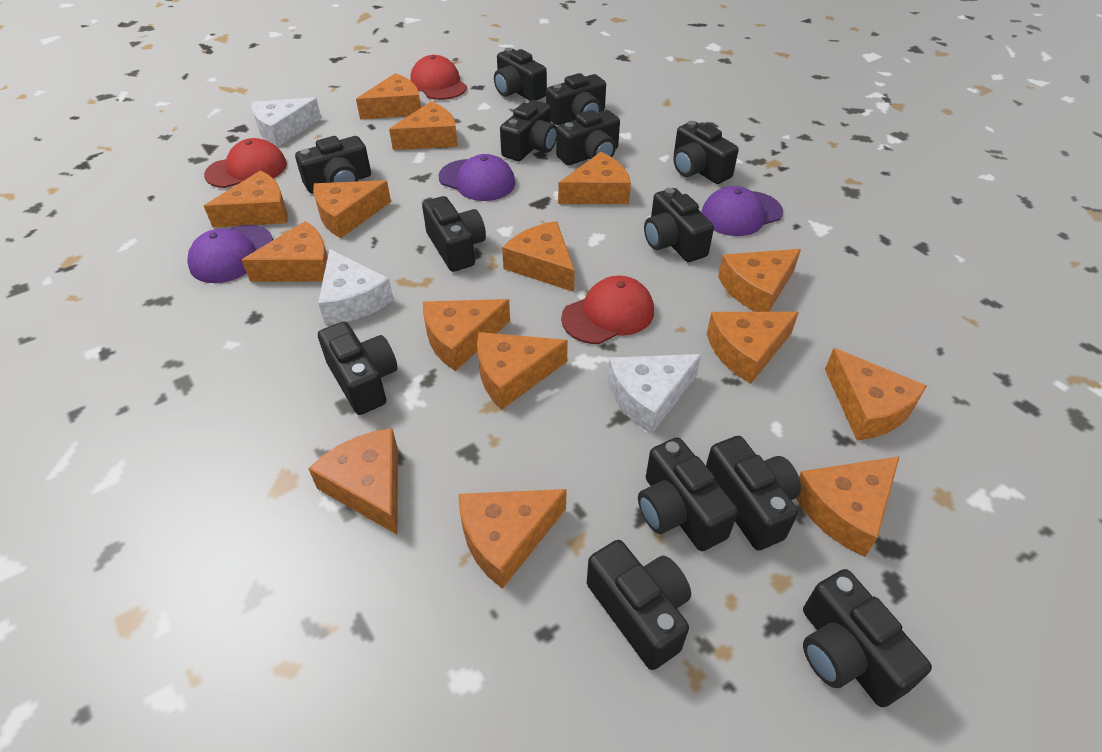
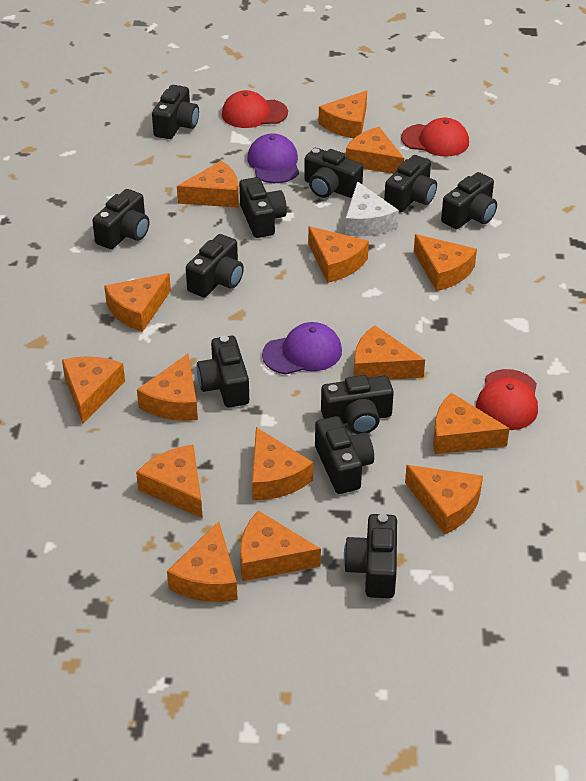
black camera: 13 -> 11
purple cap: 3 -> 2
white cheese: 3 -> 1

